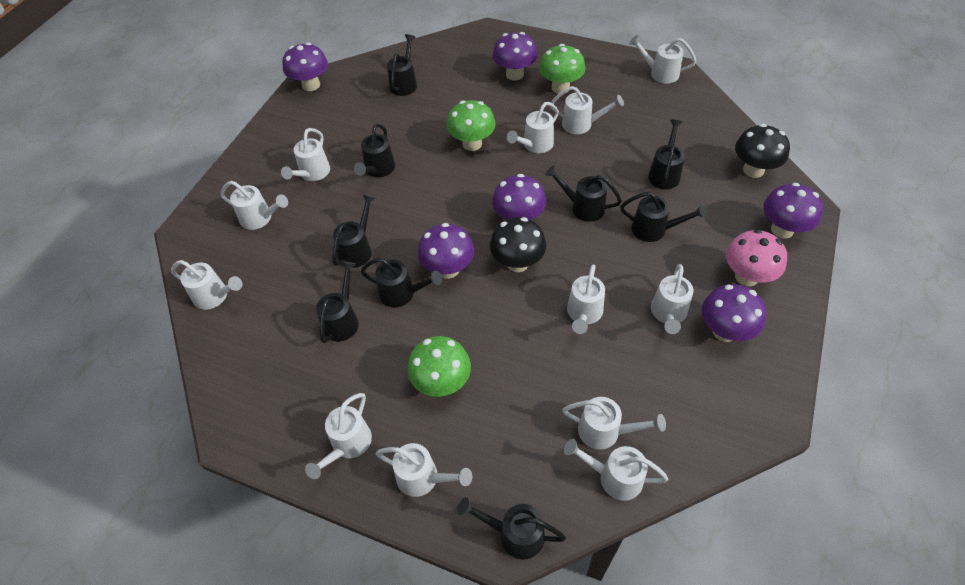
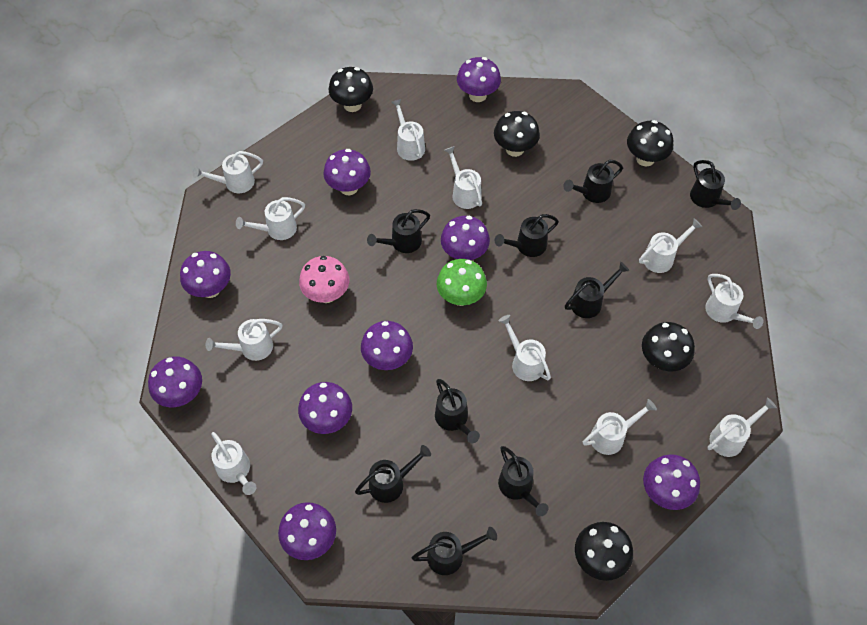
black mushroom: 2 -> 5
green mushroom: 3 -> 1
purple mushroom: 6 -> 9
white watering can: 12 -> 11

